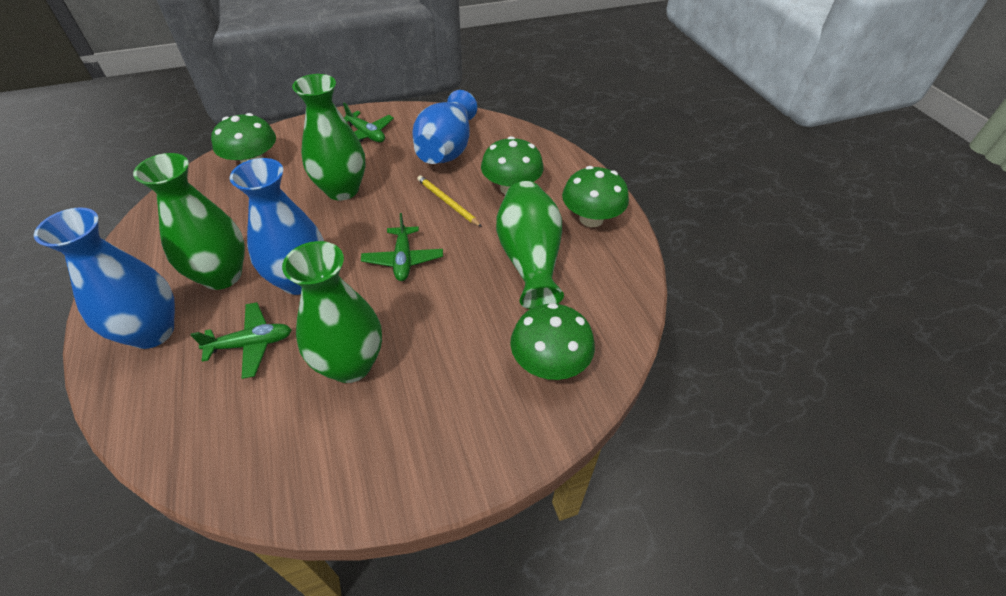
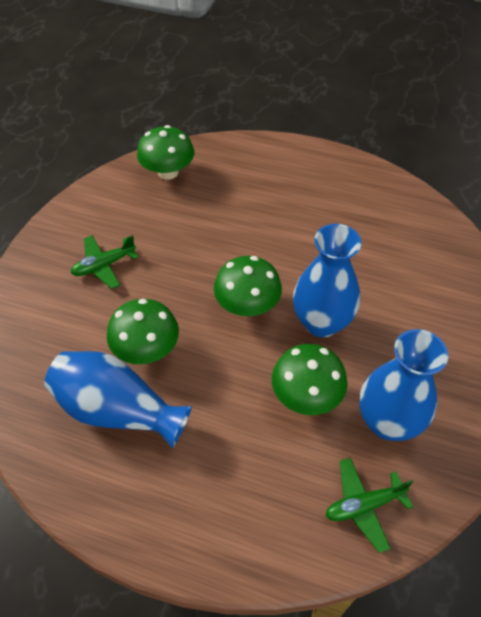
green plane: 3 -> 2
green vase: 4 -> 0
yellow pencil: 1 -> 0

